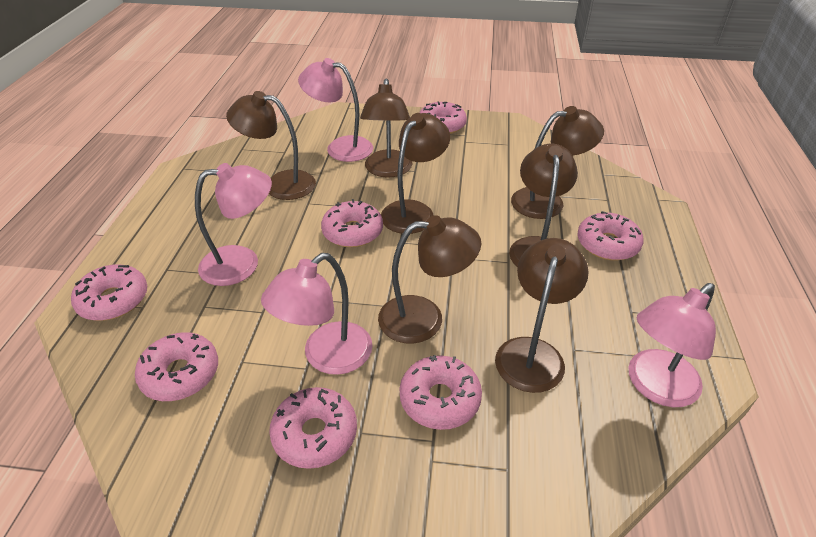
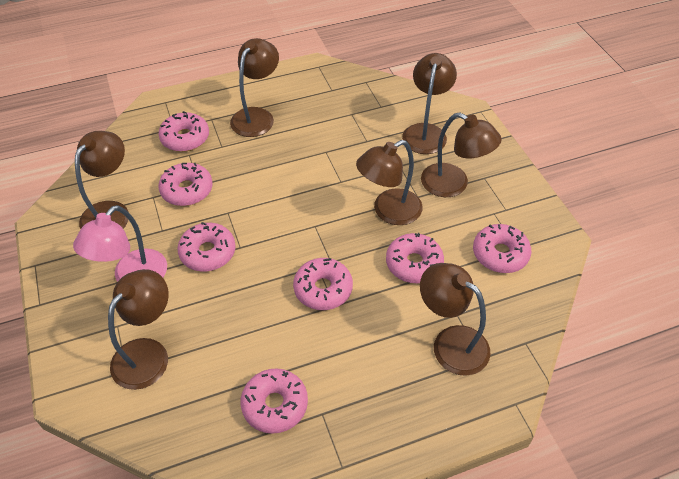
pink lamp: 4 -> 1

